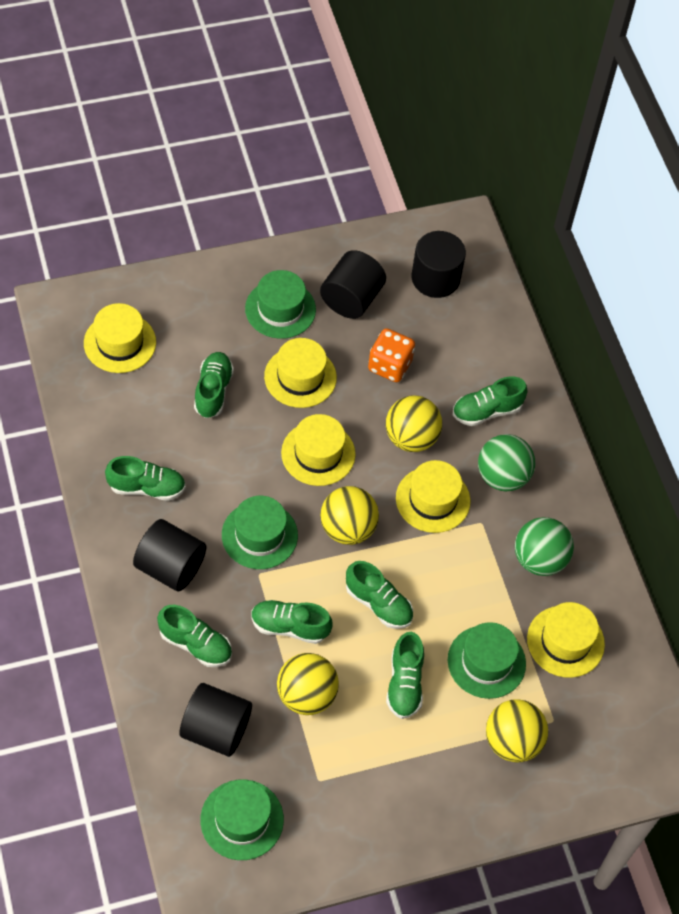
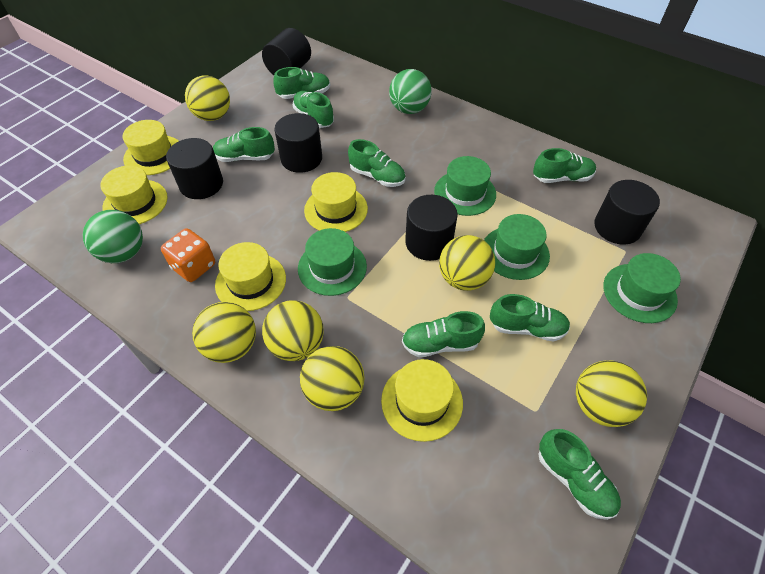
black cylinder: 4 -> 5
green shoe: 7 -> 8
yellow ball: 4 -> 6

